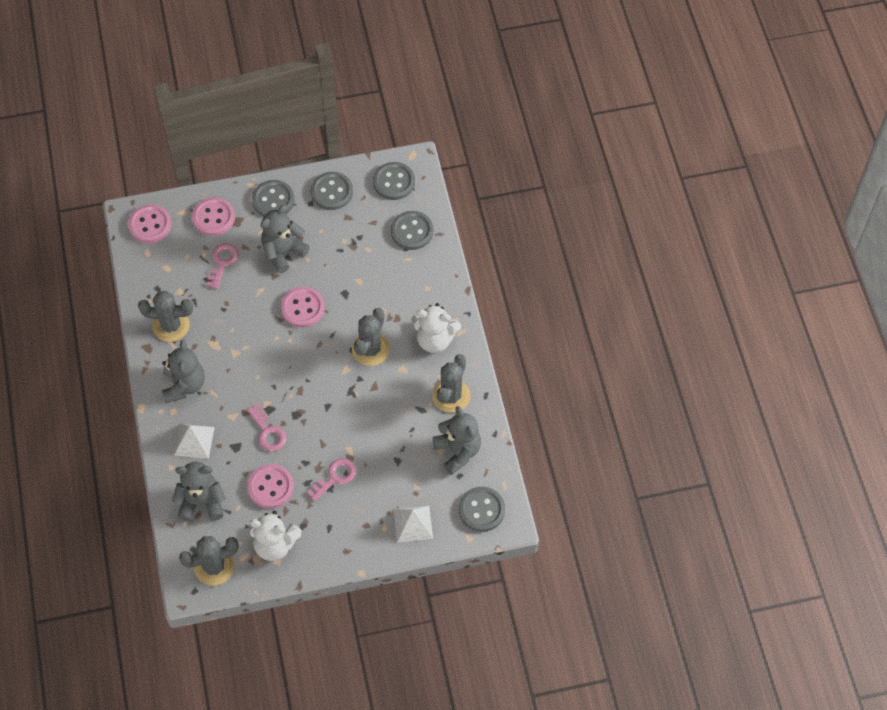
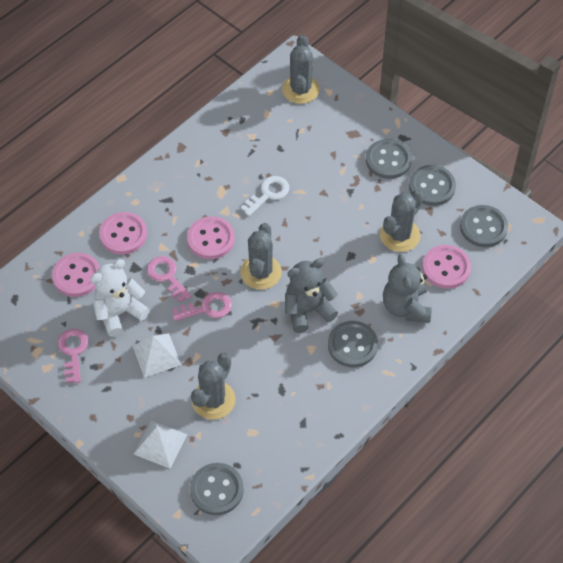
grey teddy bear: 4 -> 2
white key: 0 -> 1
white teddy bear: 2 -> 1

